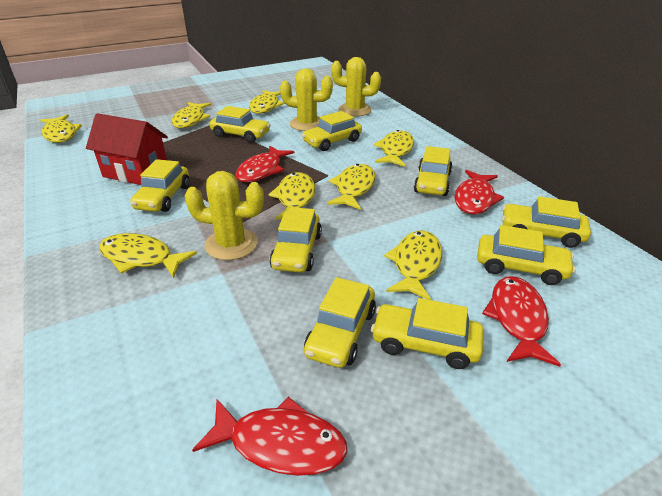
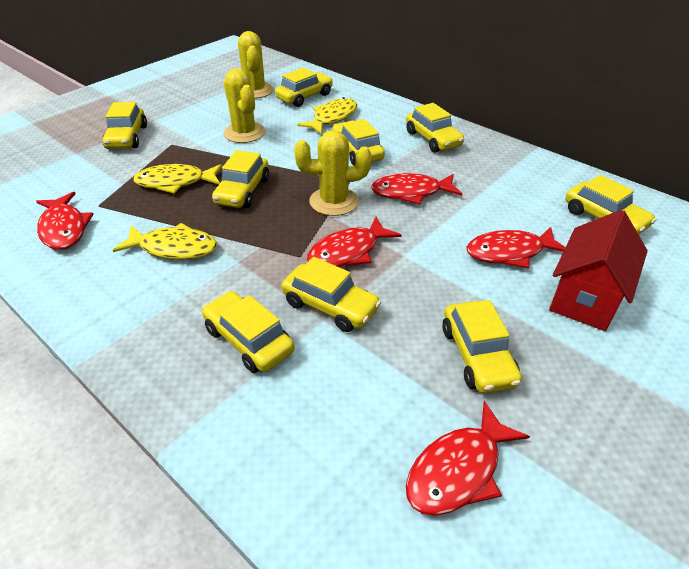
red fish: 4 -> 5
yellow fish: 8 -> 3

